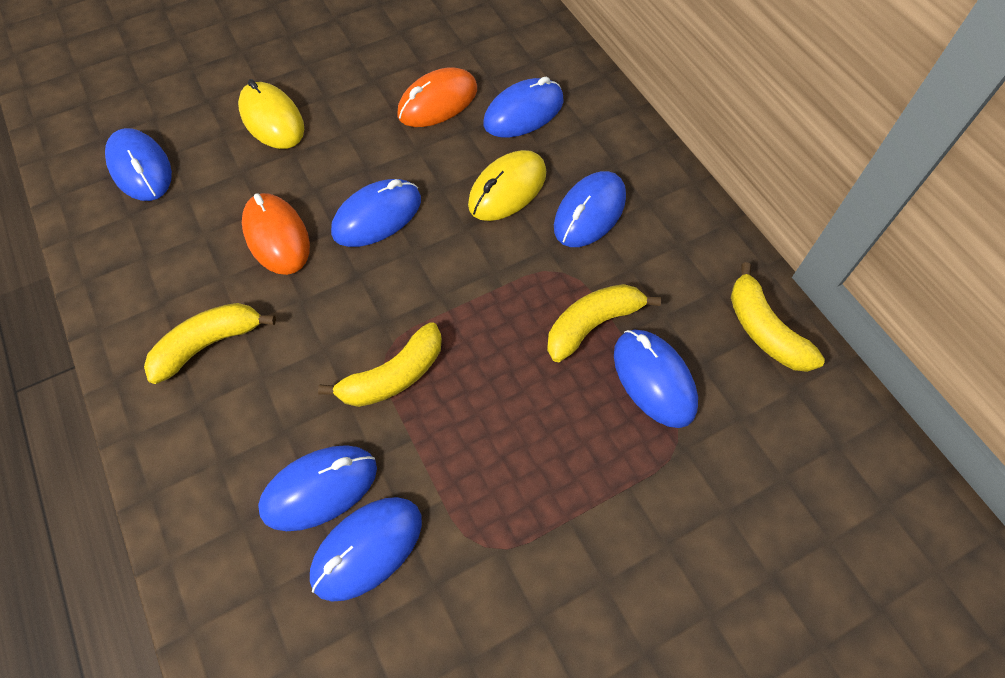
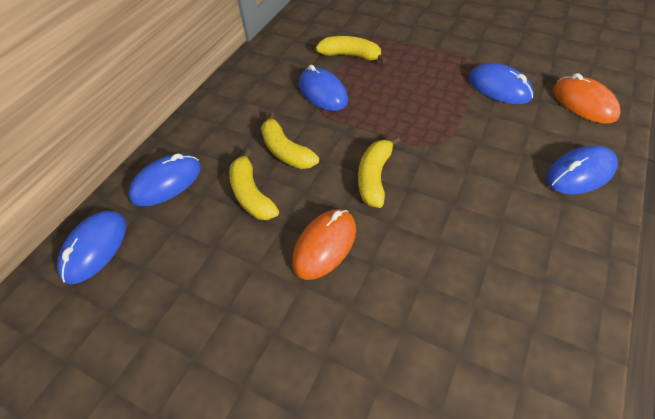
blue mouse: 7 -> 5
yellow mouse: 2 -> 0

